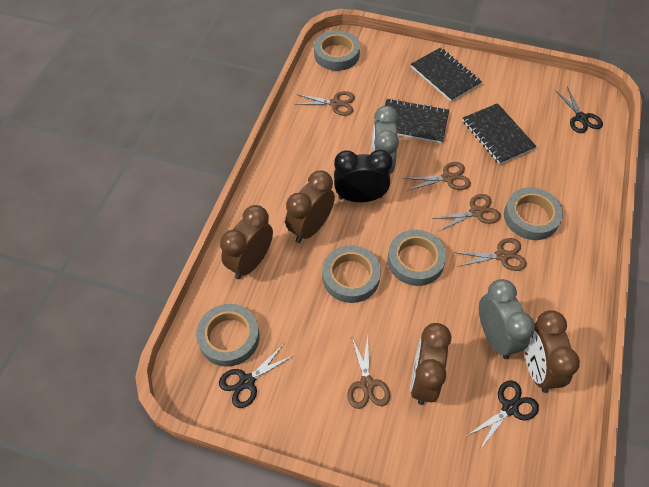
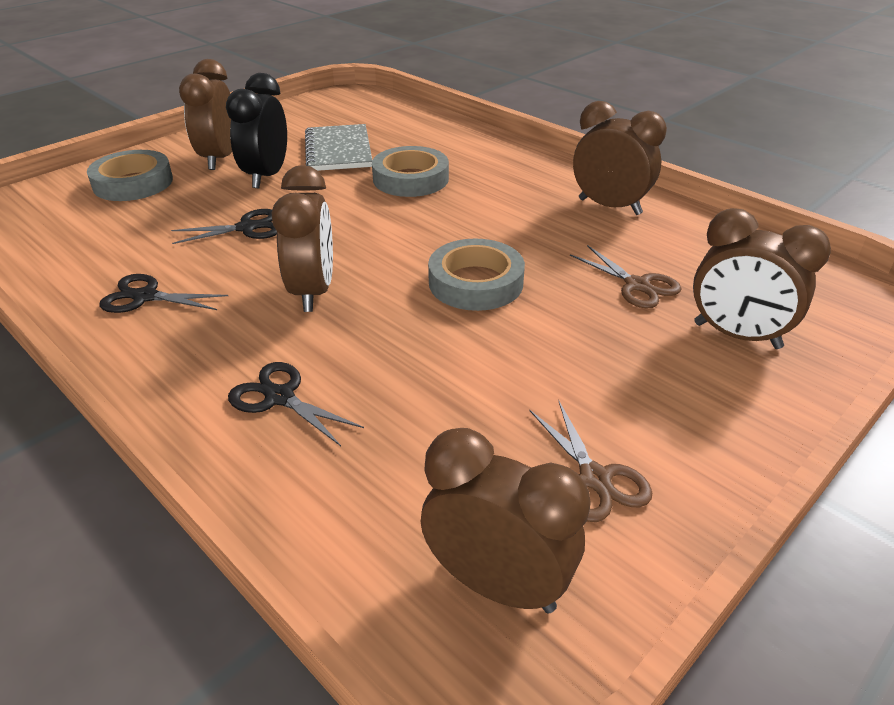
black notebook: 3 -> 0
brown clock: 4 -> 5
brown scissors: 5 -> 2
grey clock: 2 -> 0
grey notebook: 0 -> 1
grey tape: 5 -> 3

